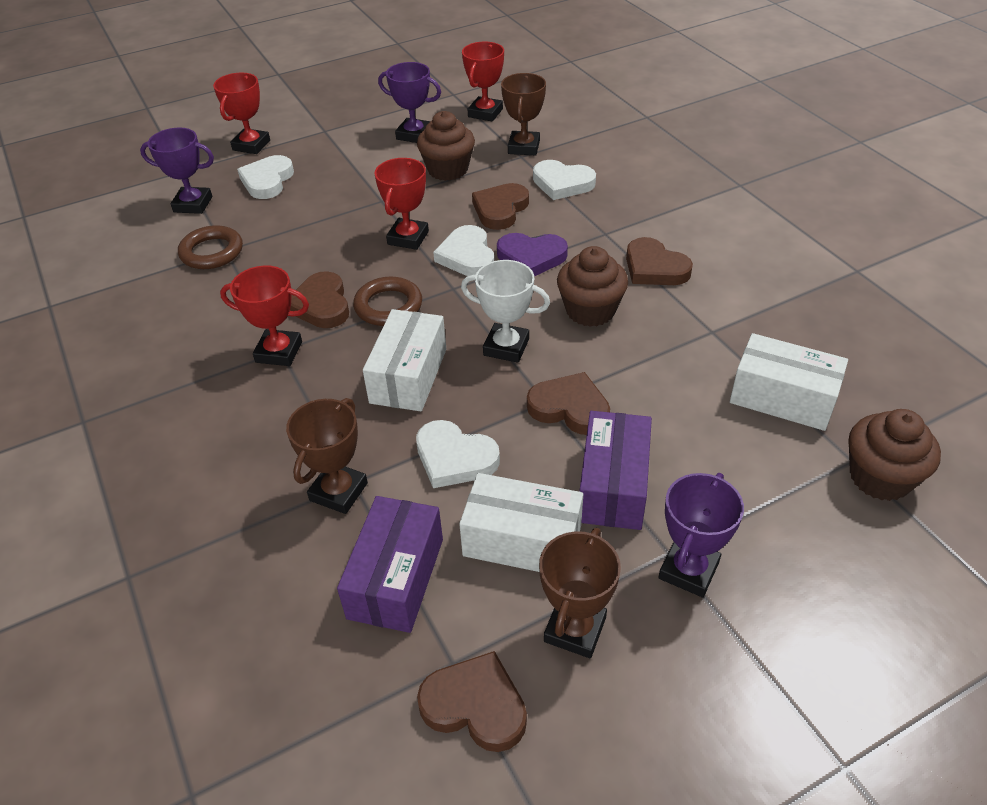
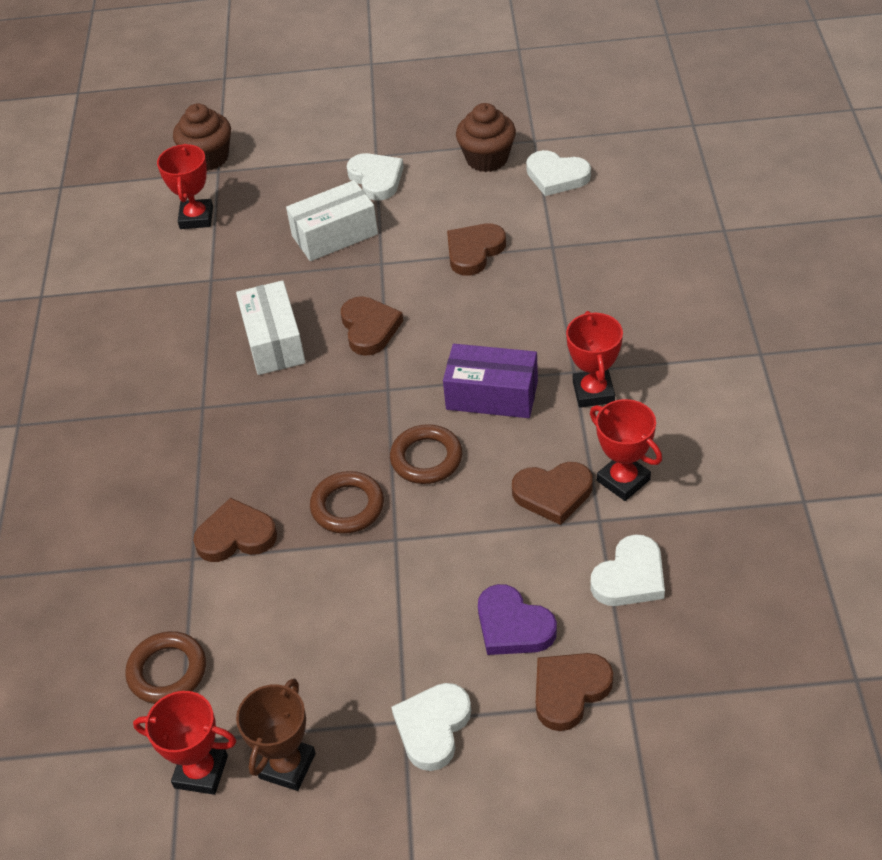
brown cupcake: 3 -> 2
brown ring: 2 -> 3
brown trophy: 3 -> 1
purple box: 2 -> 1
purple trophy: 3 -> 0
white box: 3 -> 2
white trophy: 1 -> 0

